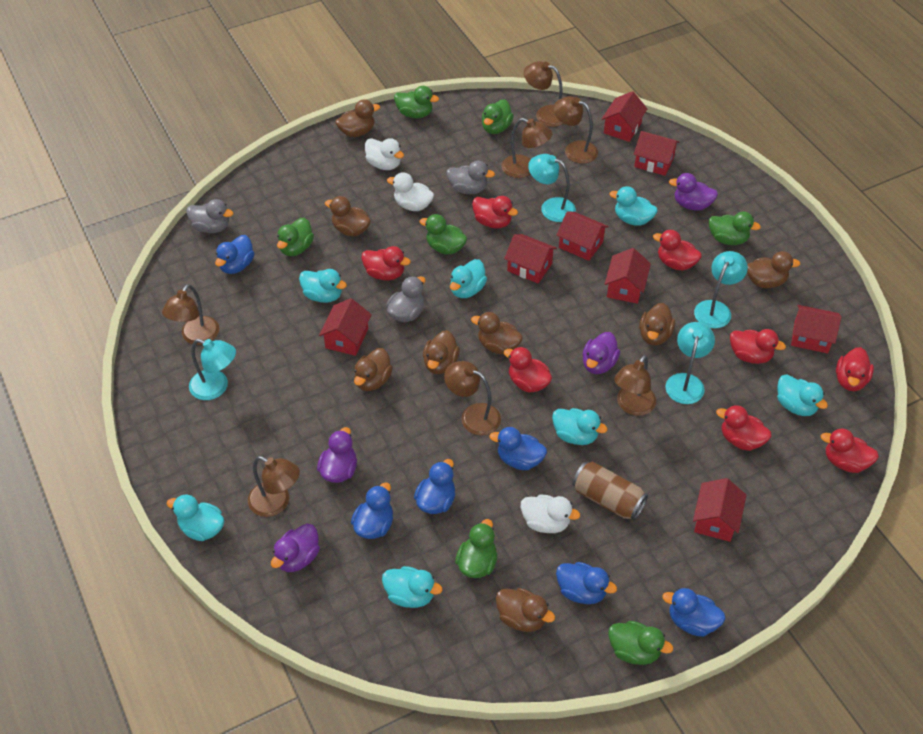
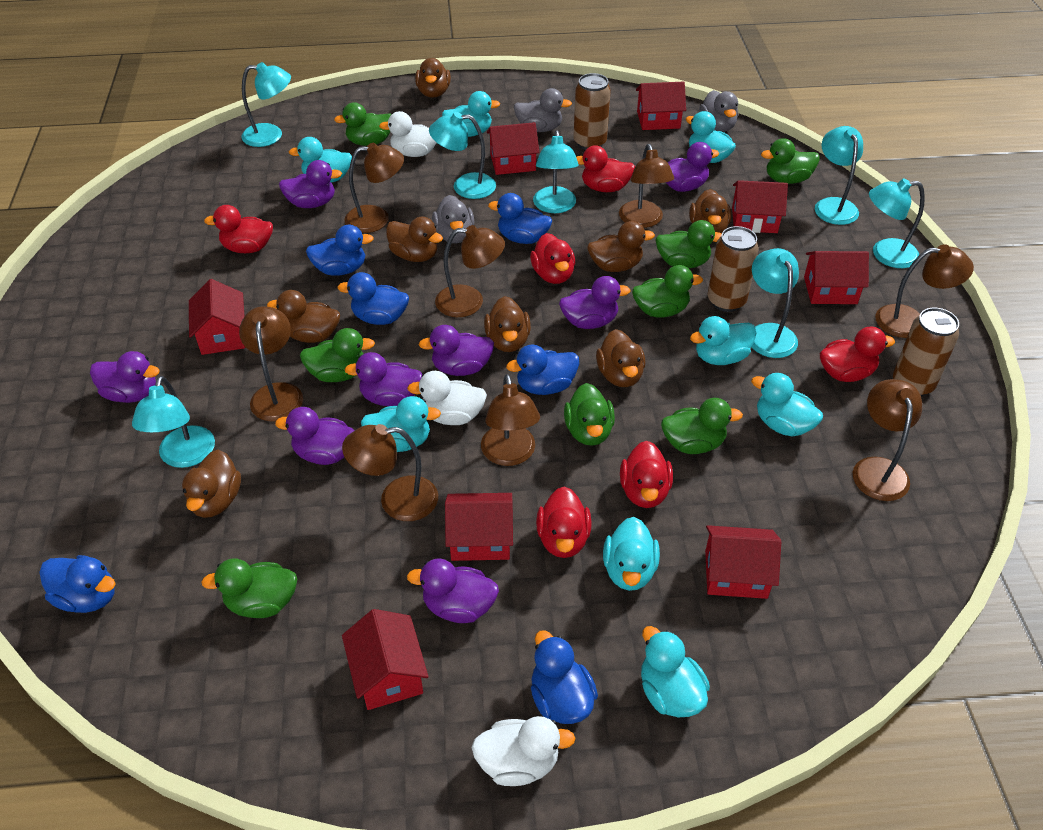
brown can: 1 -> 3
brown lamp: 7 -> 8
green duck: 7 -> 8
purple duck: 4 -> 8
red duck: 8 -> 6
turquoise duck: 7 -> 8
turquoise lamp: 4 -> 7

